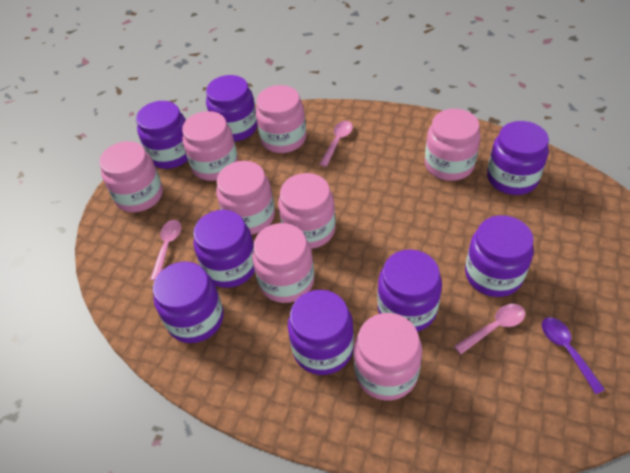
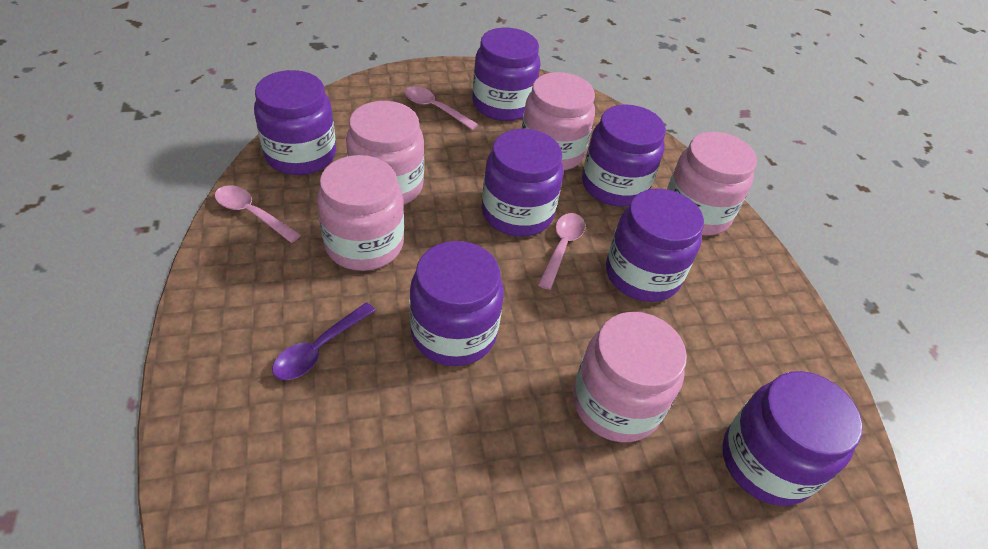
pink jar: 8 -> 5
purple jar: 8 -> 7

